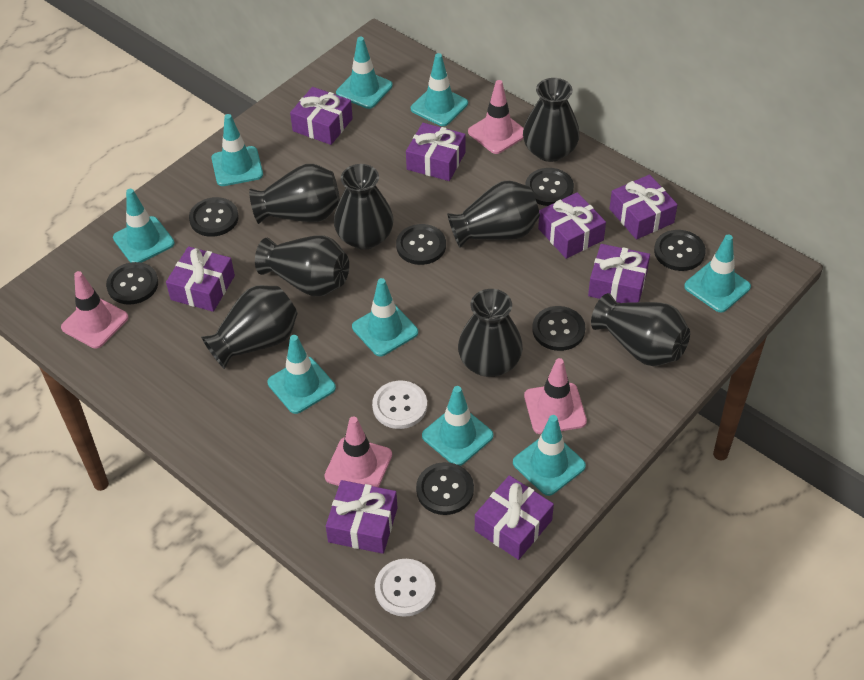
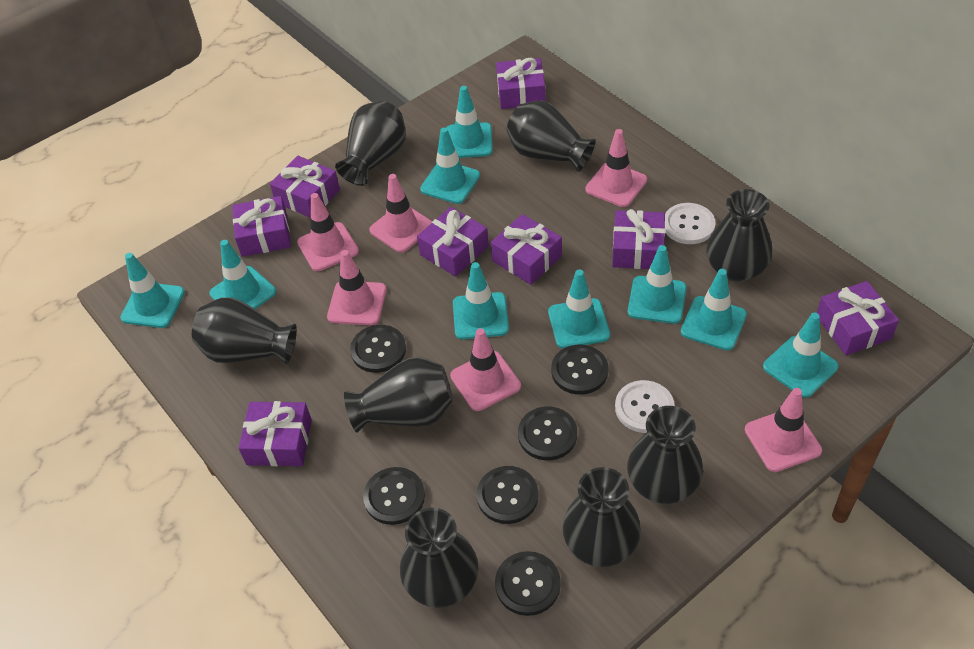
black button: 7 -> 6
pink traffic cone: 4 -> 6

